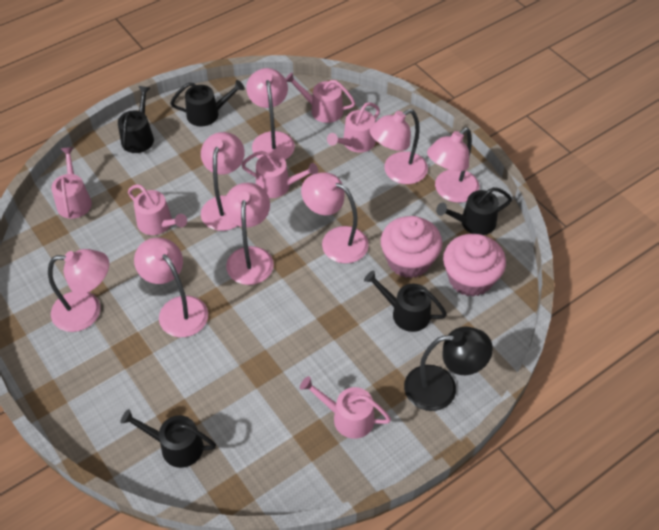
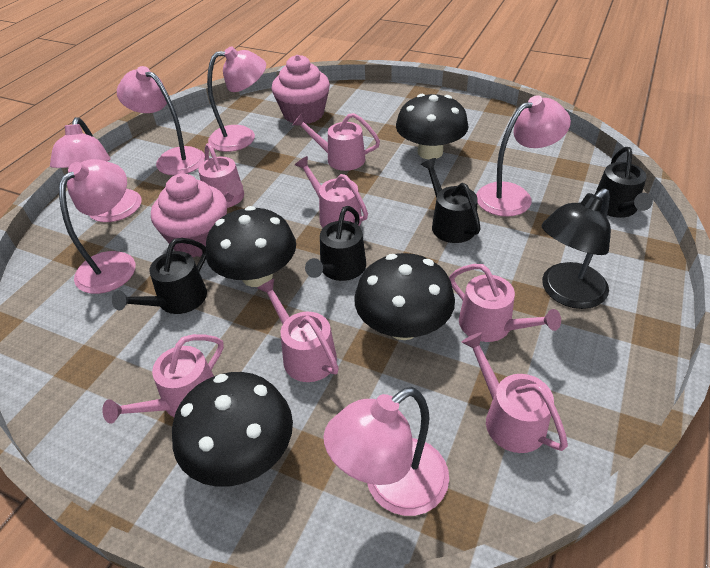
black mushroom: 0 -> 4
black watering can: 5 -> 4
pink lamp: 8 -> 6
pink watering can: 6 -> 7

